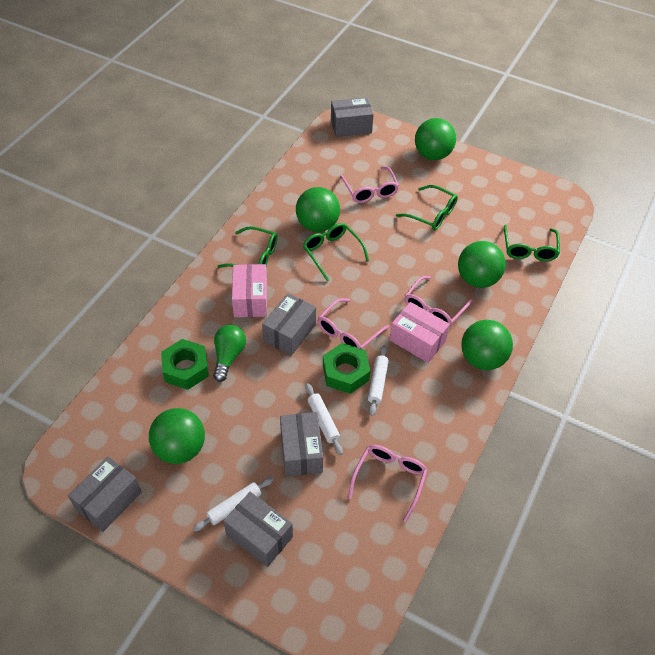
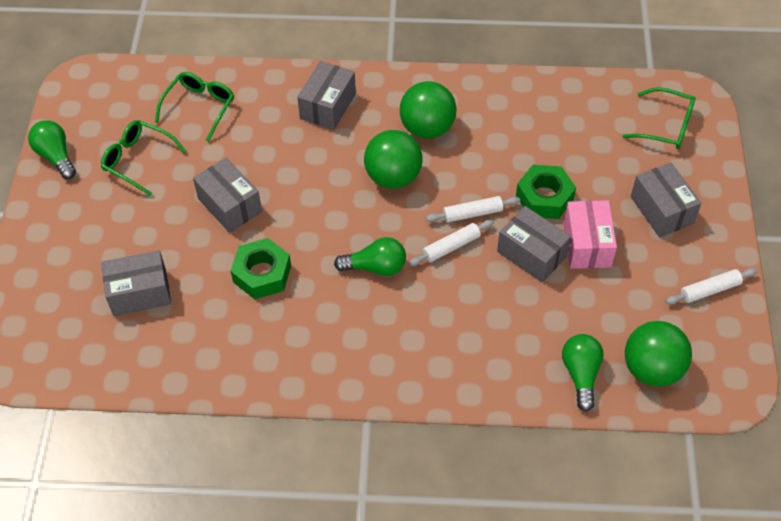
green ball: 5 -> 3
green glasses: 4 -> 3
green light bulb: 1 -> 3
pink box: 2 -> 1
pink glasses: 4 -> 0

